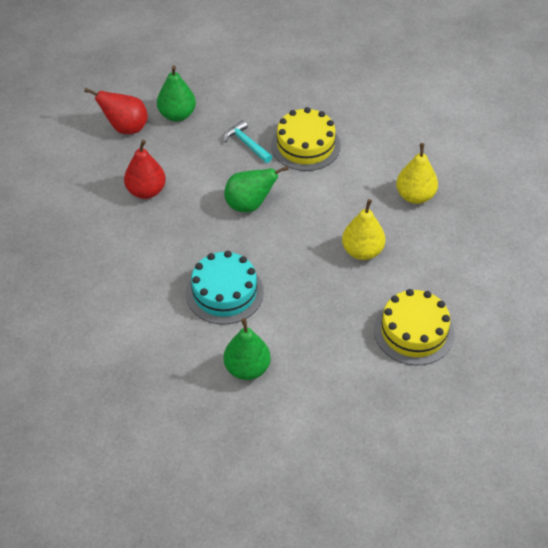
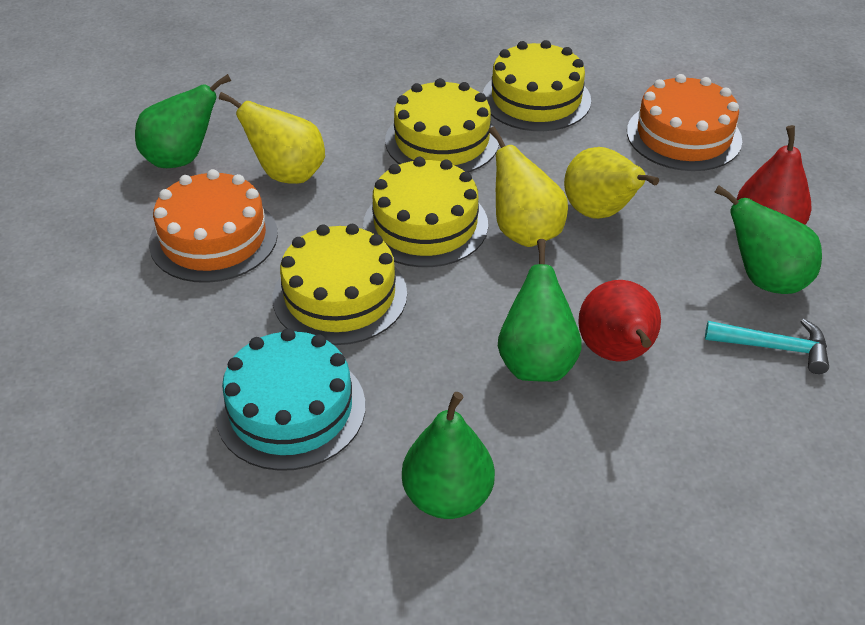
green pear: 3 -> 4
orange cake: 0 -> 2
yellow cake: 2 -> 4
yellow pear: 2 -> 3

